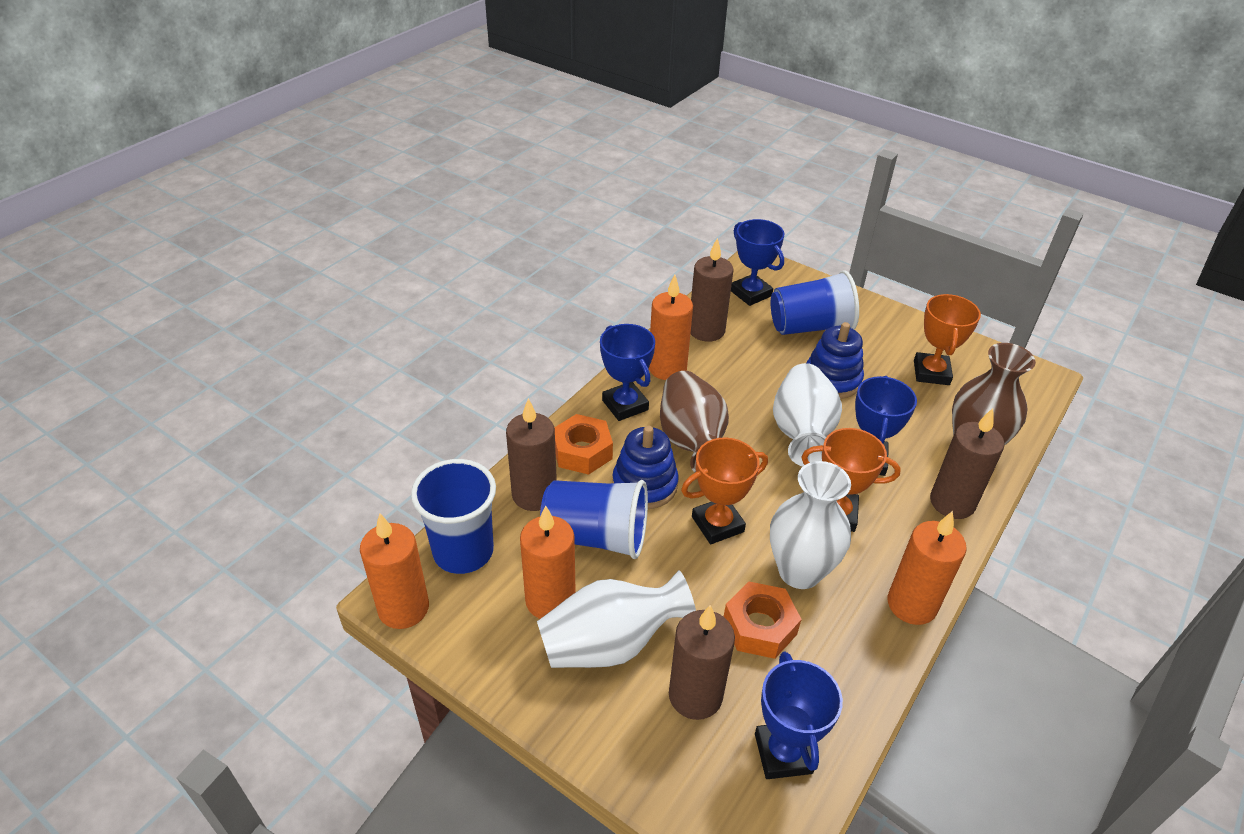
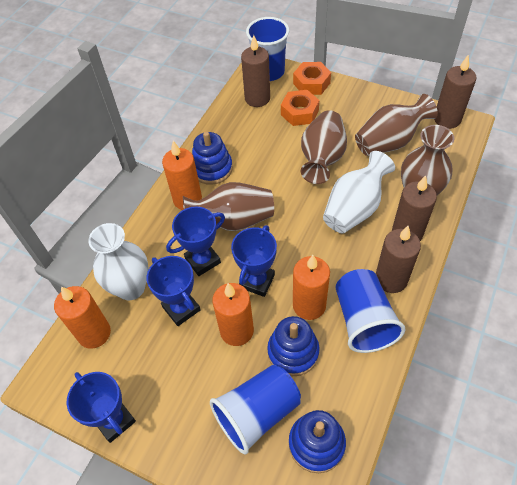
blue stacking toy: 2 -> 3
brown vase: 2 -> 4
orange trophy: 3 -> 0
white vase: 3 -> 2

